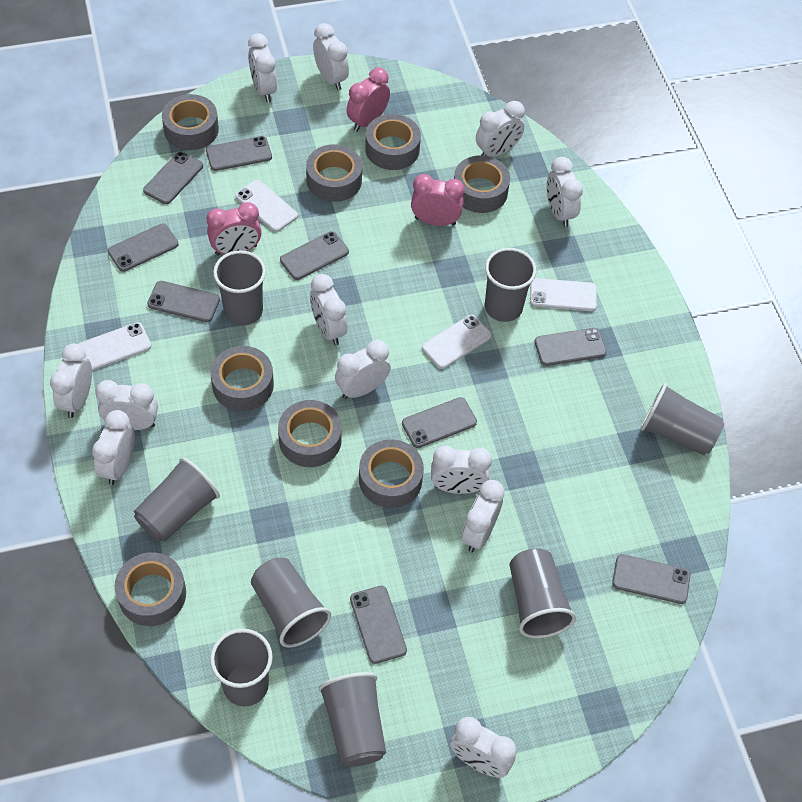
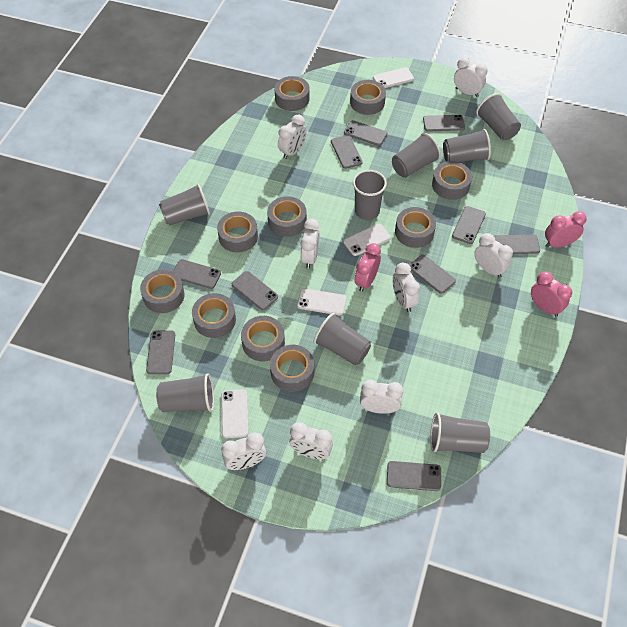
grey phone: 9 -> 10
grey tape: 8 -> 10
white clock: 12 -> 8

